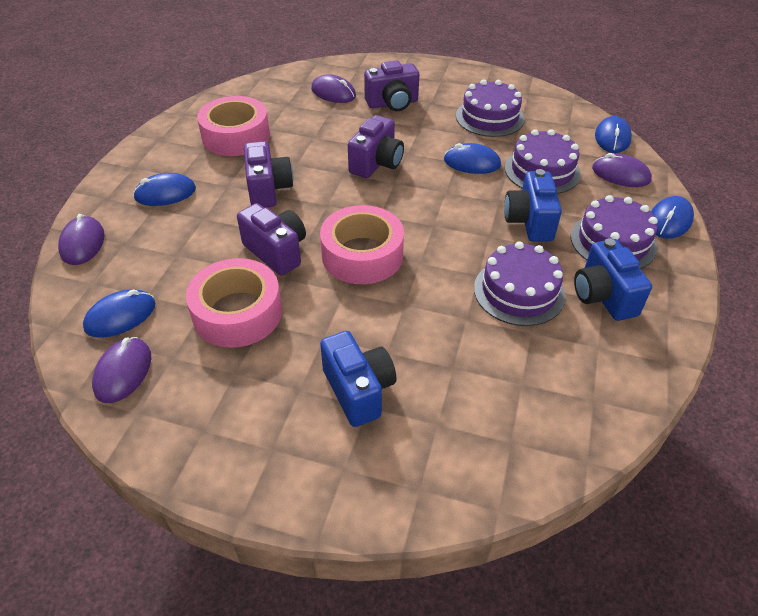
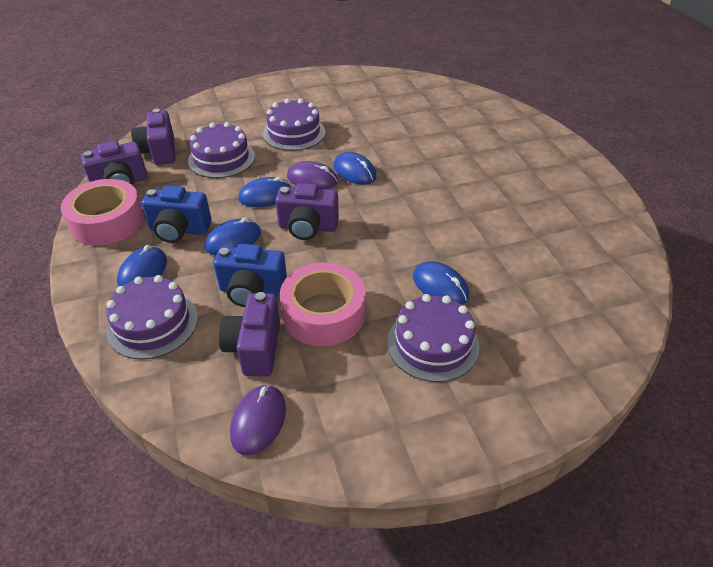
blue camera: 3 -> 2
pink tape: 3 -> 2
purple mouse: 4 -> 2

